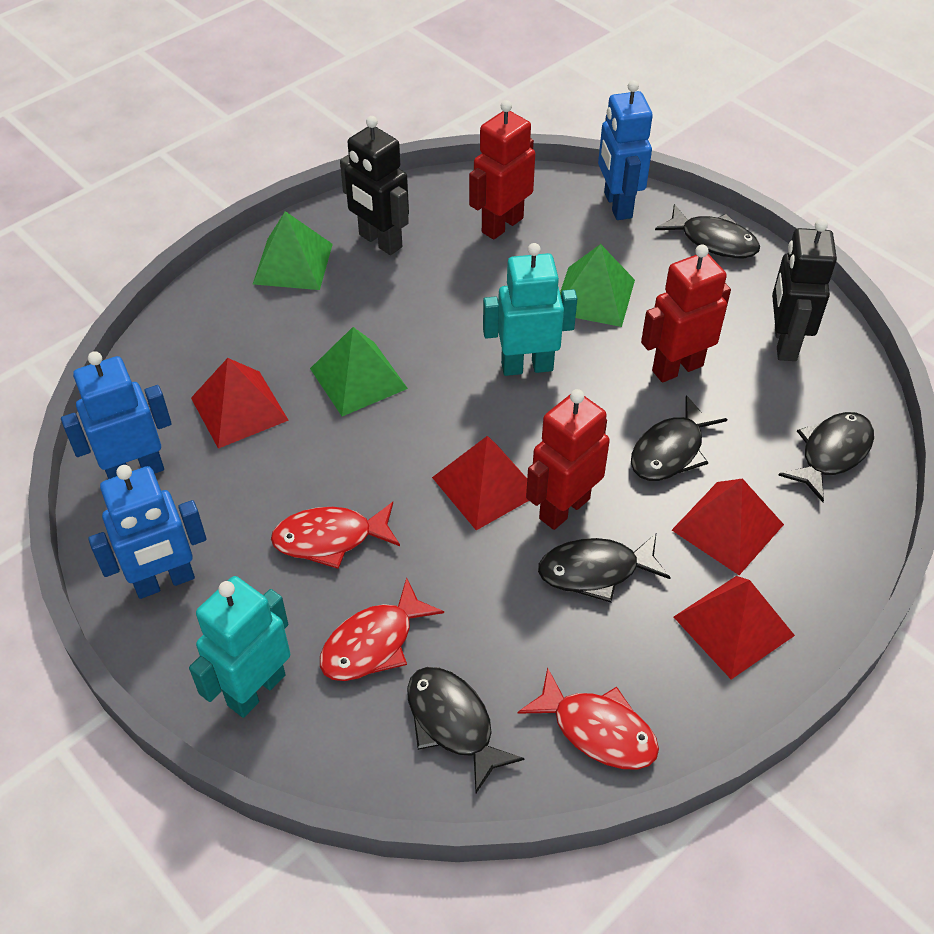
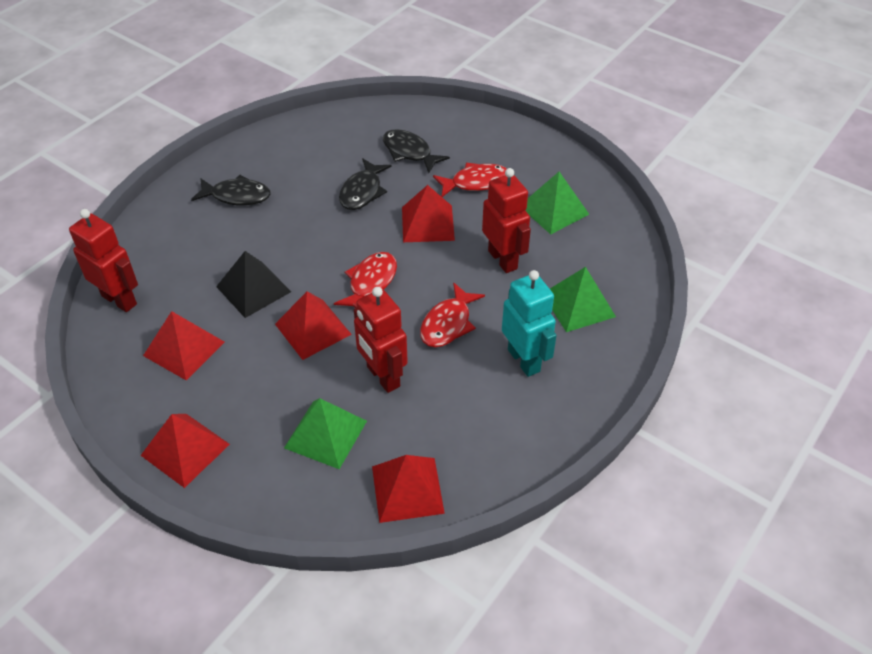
black fish: 5 -> 3
black pyramid: 0 -> 1
black robot: 2 -> 0
blue robot: 3 -> 0
red pyramid: 4 -> 5
turquoise robot: 2 -> 1

